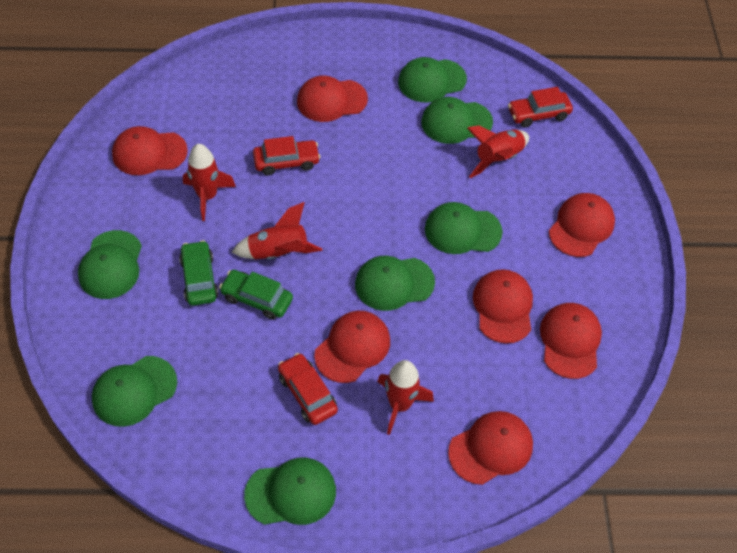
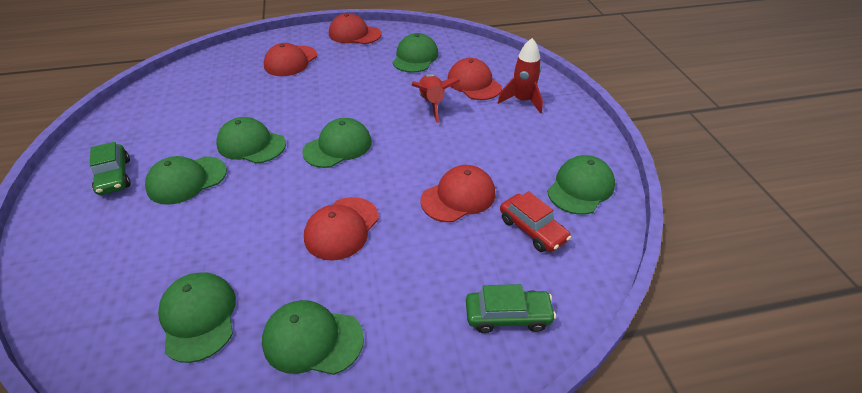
red cap: 7 -> 5
red car: 3 -> 1
red rocket: 4 -> 2

